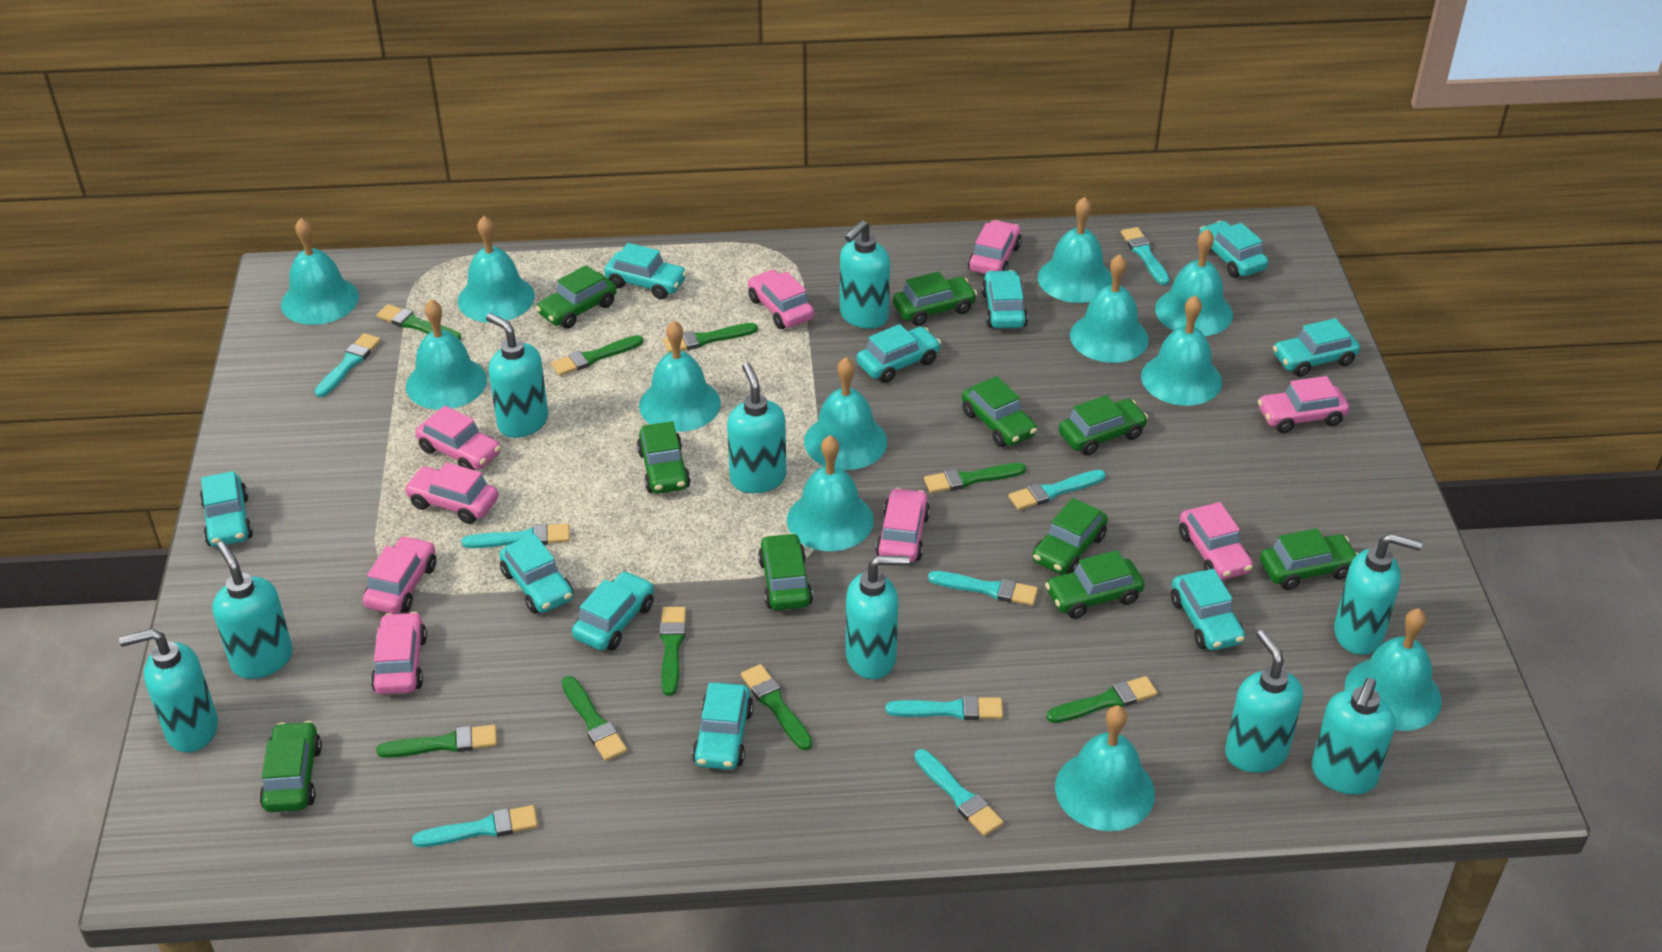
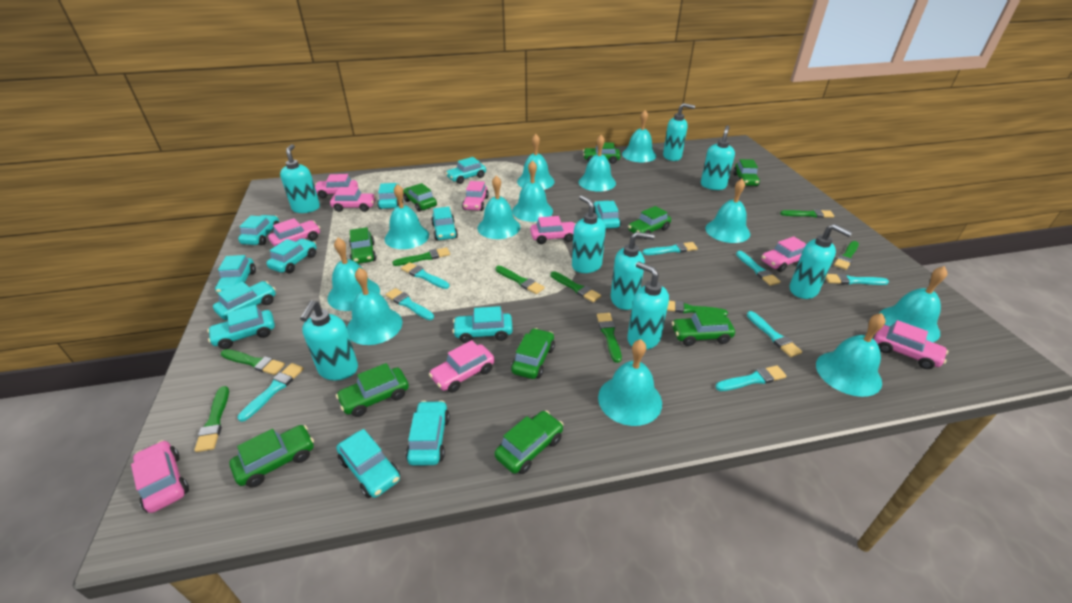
turquoise car: 10 -> 12
turquoise soap dispenser: 9 -> 8

